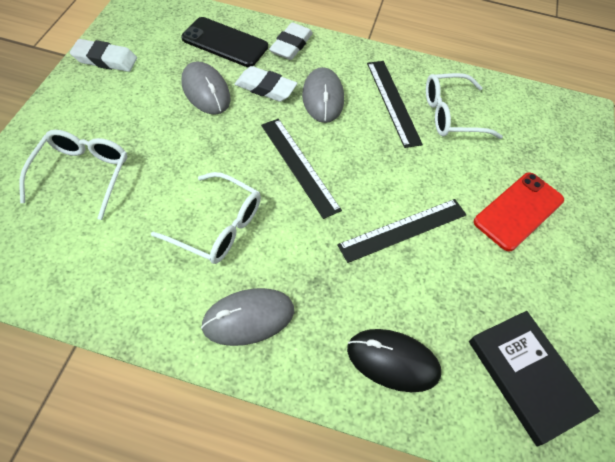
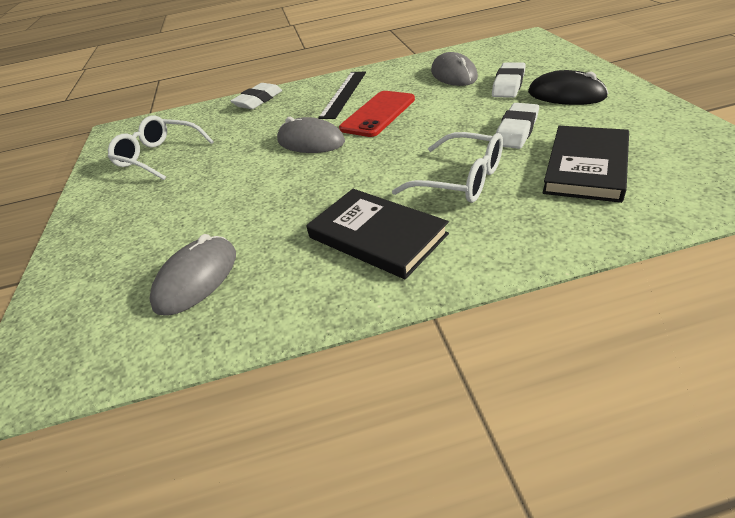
black book: 1 -> 2
black phone: 1 -> 0
black ruler: 3 -> 1
white glasses: 3 -> 2

